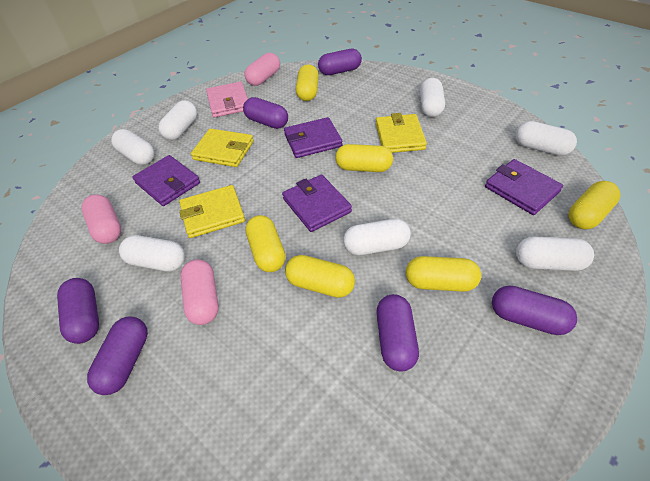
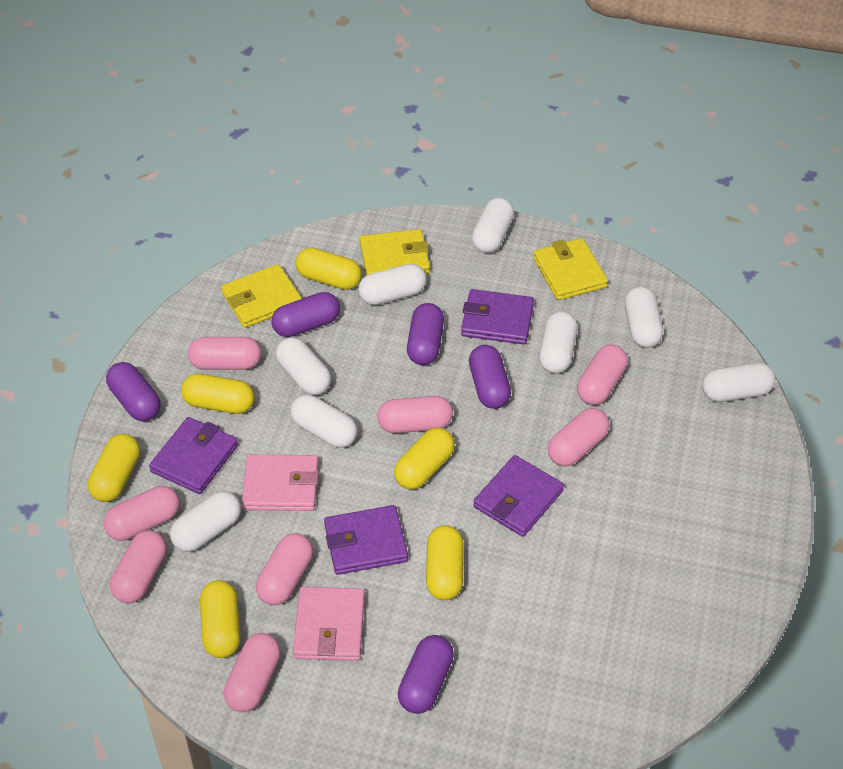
pink capsule: 3 -> 8
pink wallet: 1 -> 2
purple capsule: 6 -> 5
white capsule: 7 -> 8

